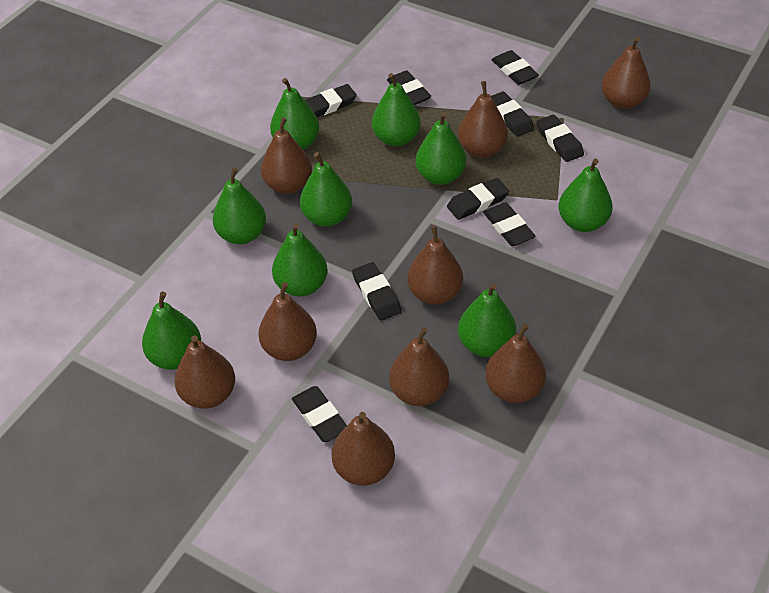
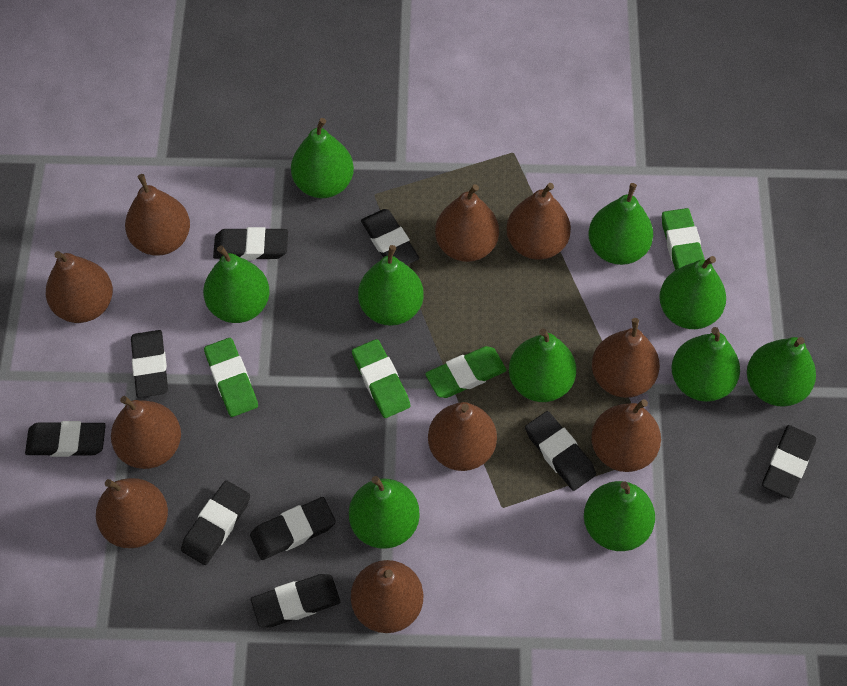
brown pear: 9 -> 10
green eraser: 0 -> 4
green pear: 9 -> 10

